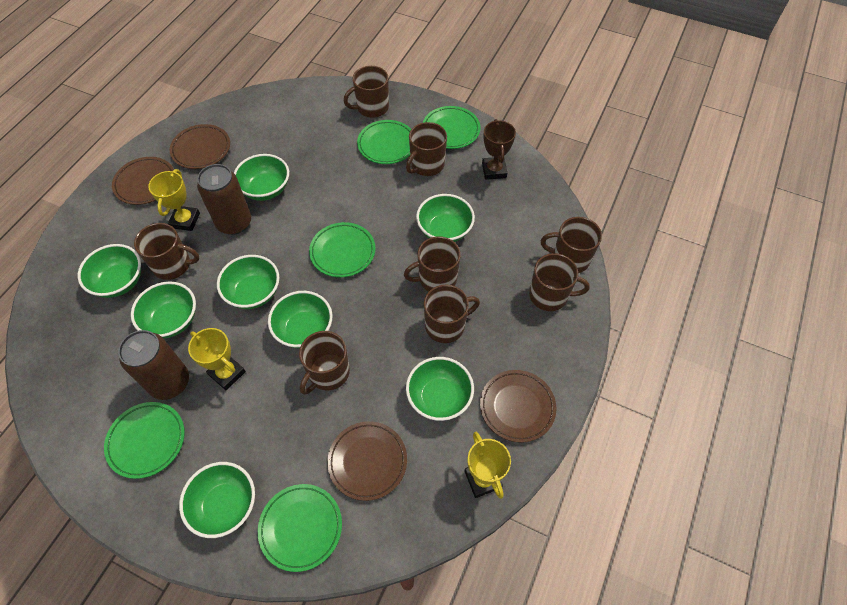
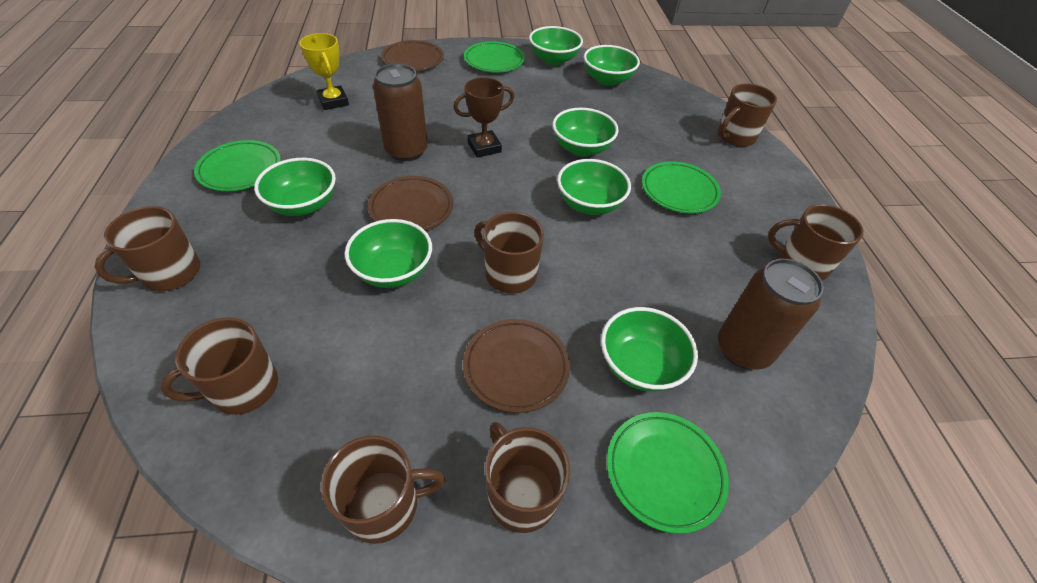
brown mug: 8 -> 7
brown plate: 4 -> 3
green bowl: 8 -> 7
green plate: 5 -> 4
yellow trophy: 3 -> 1

